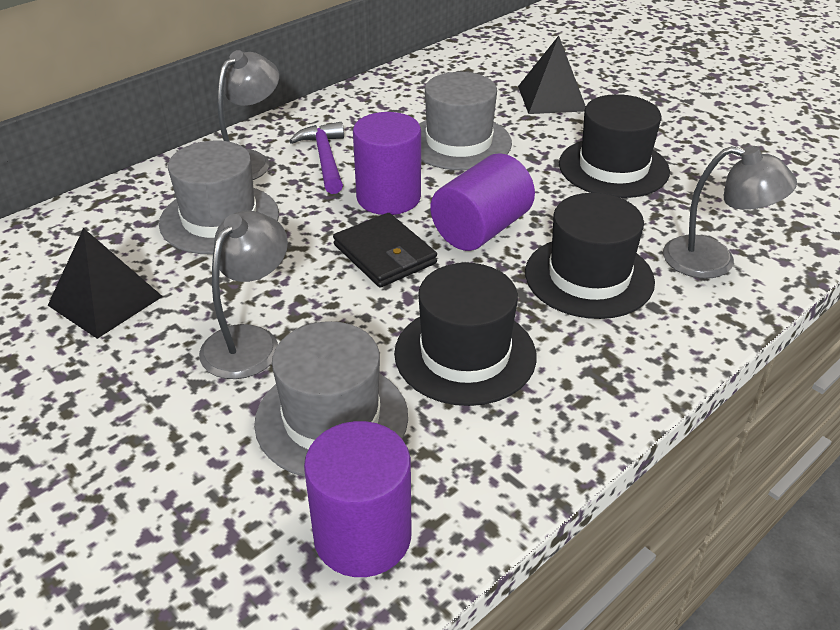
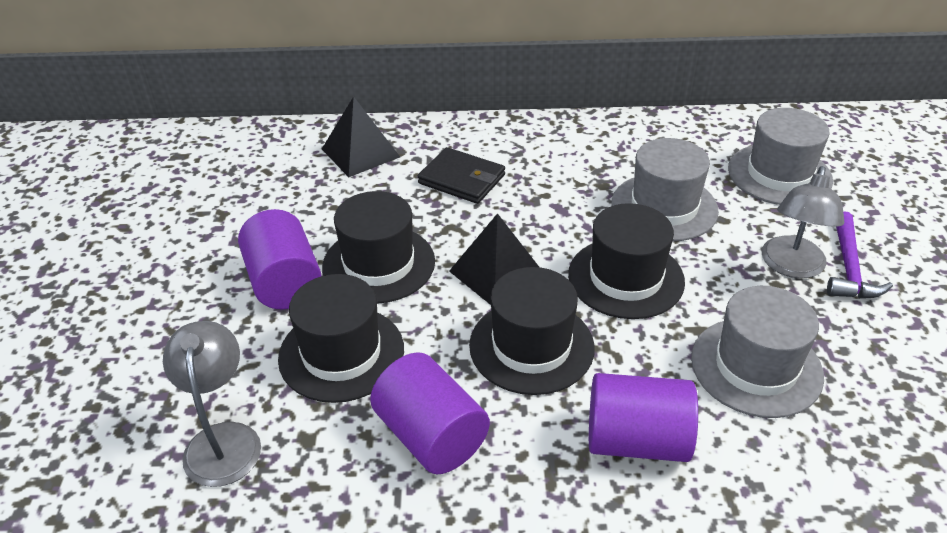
black hat: 3 -> 4
grey lamp: 3 -> 2

